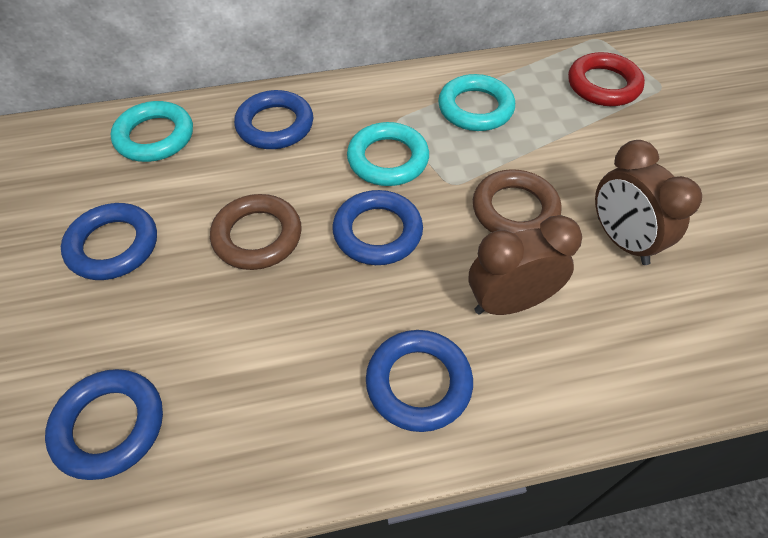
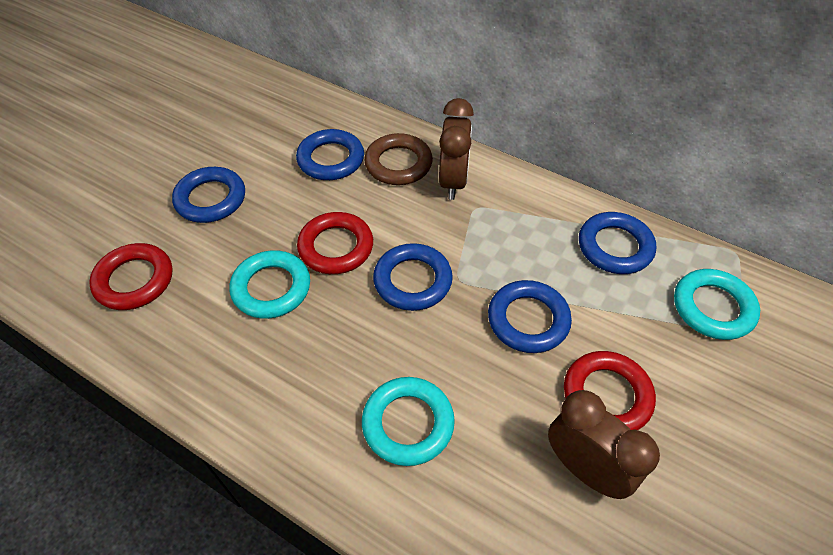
brown ring: 2 -> 1
red ring: 1 -> 3

